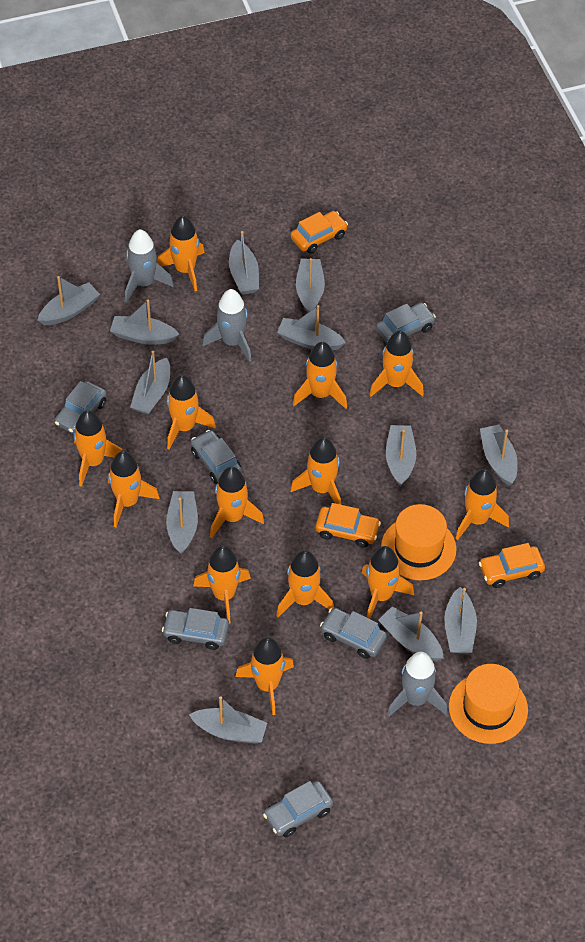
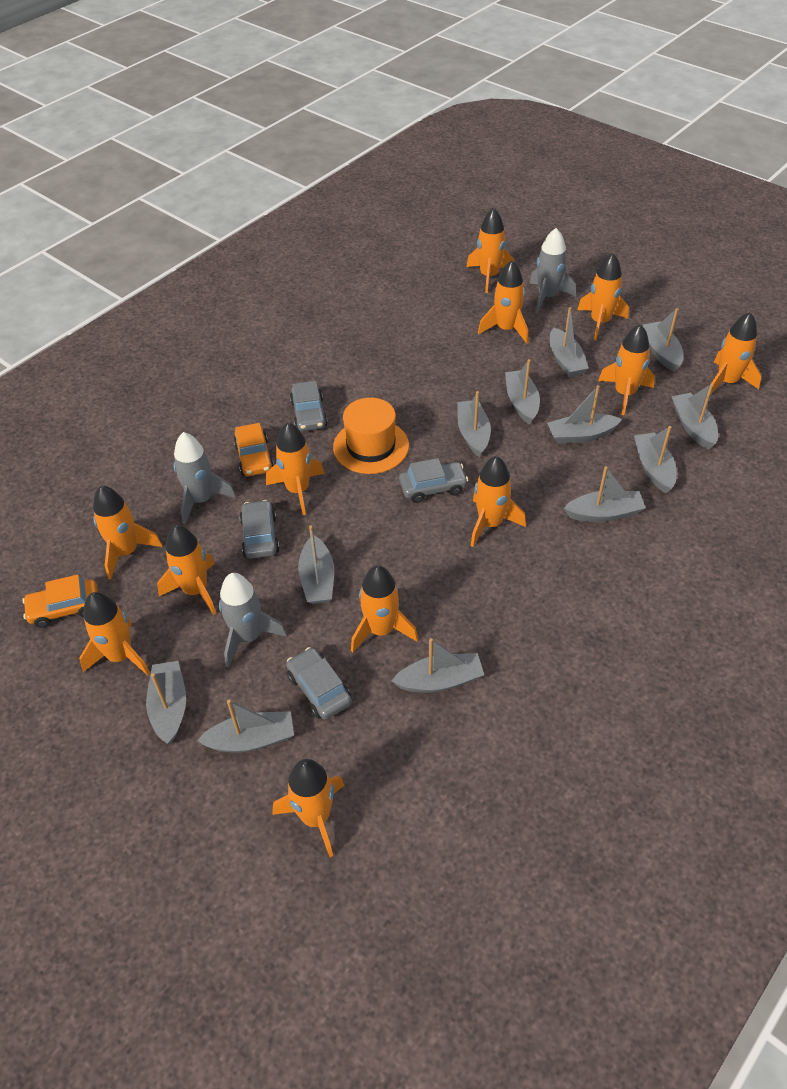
grey car: 6 -> 4
orange car: 3 -> 2
orange hat: 2 -> 1
orange rocket: 13 -> 12

